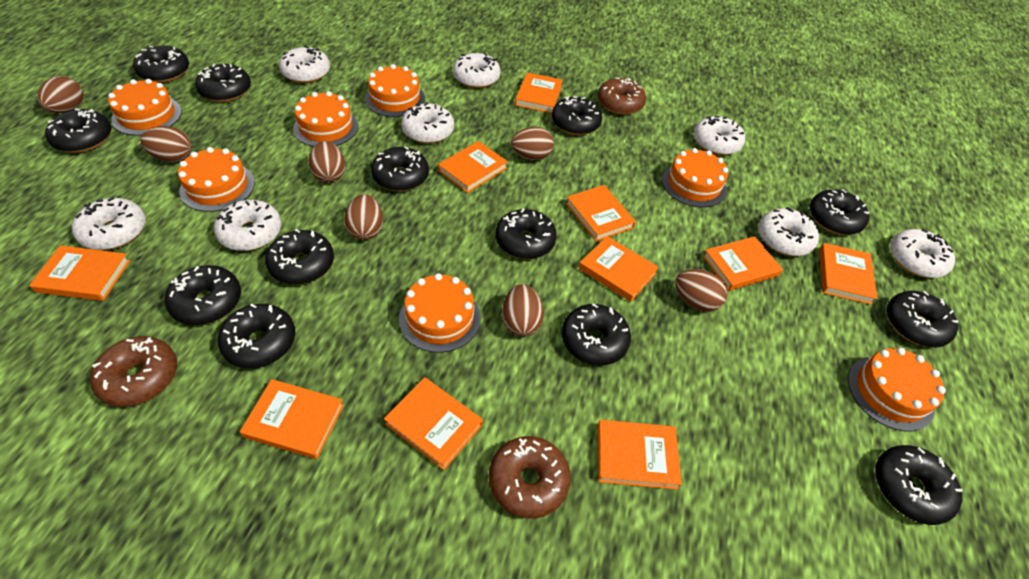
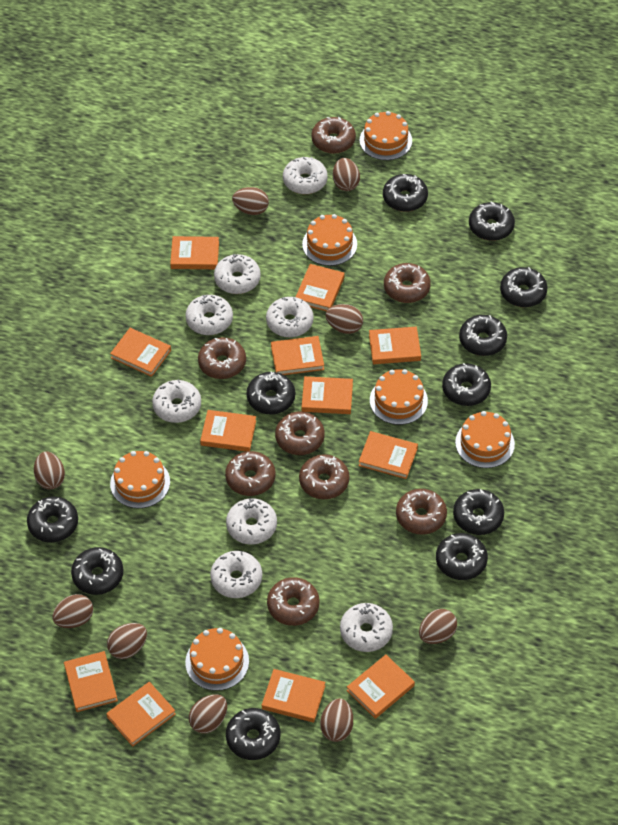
black donut: 13 -> 11
brown donut: 3 -> 8
brown egg: 7 -> 9
orange book: 10 -> 12
orange cake: 7 -> 6

